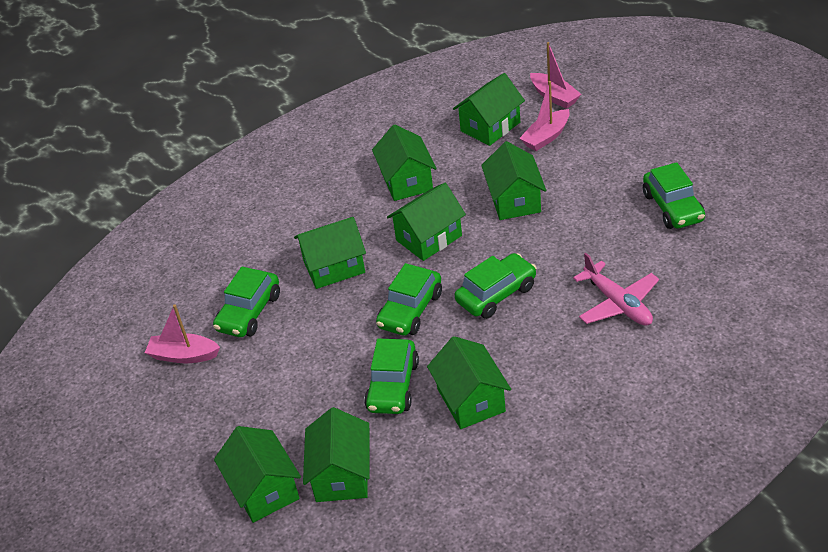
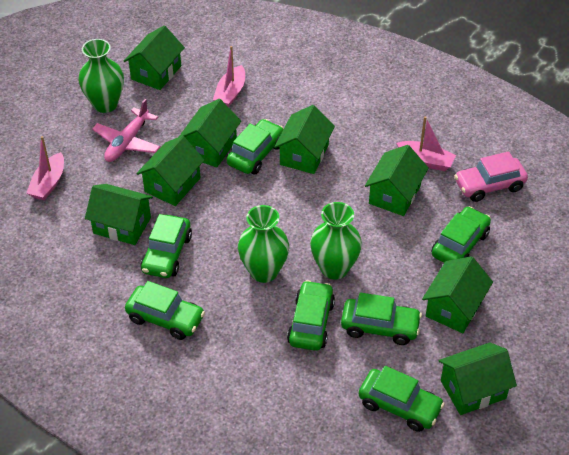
green car: 5 -> 7
green vase: 0 -> 3
pink car: 0 -> 1

